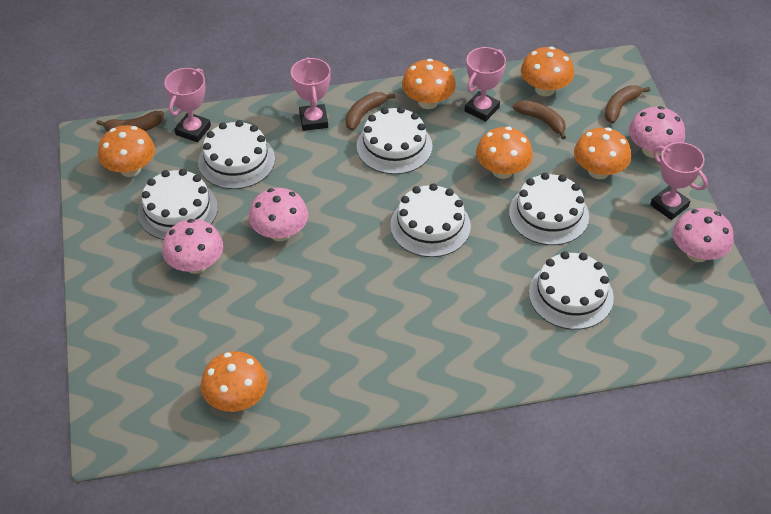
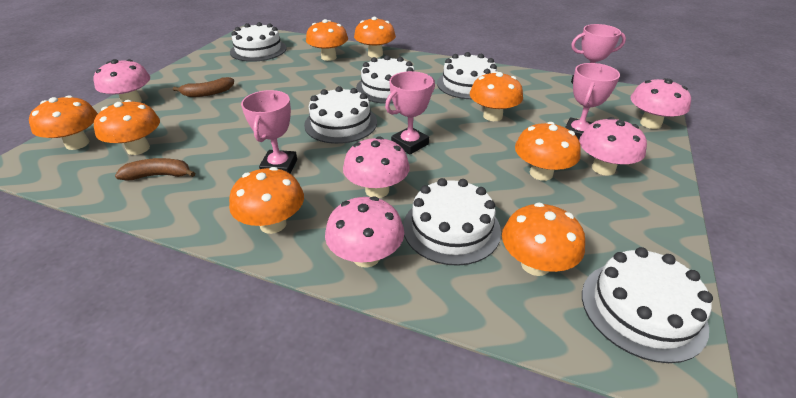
brown banana: 4 -> 2
orange mushroom: 6 -> 8
pink mushroom: 4 -> 5

